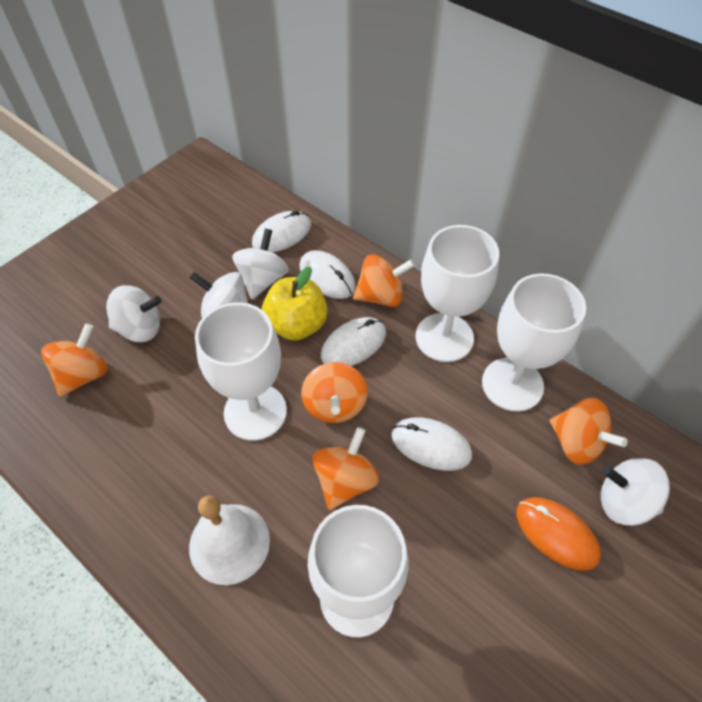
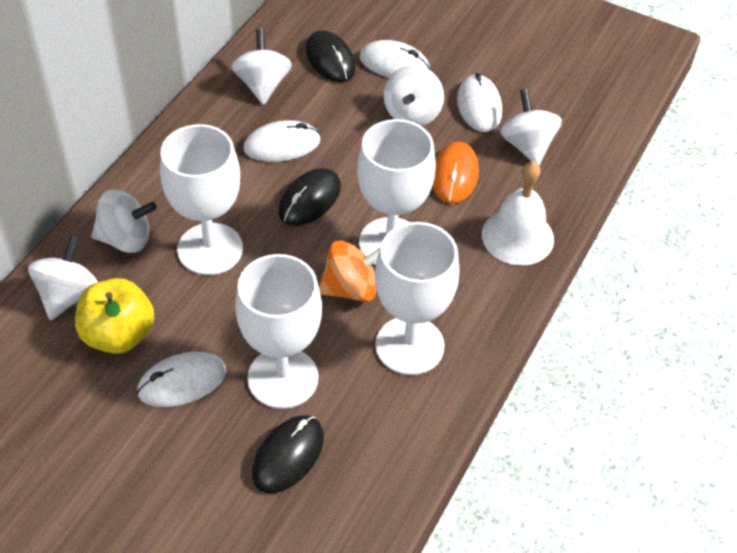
black mouse: 0 -> 3
orange spinning top: 5 -> 1
white spinning top: 4 -> 5

